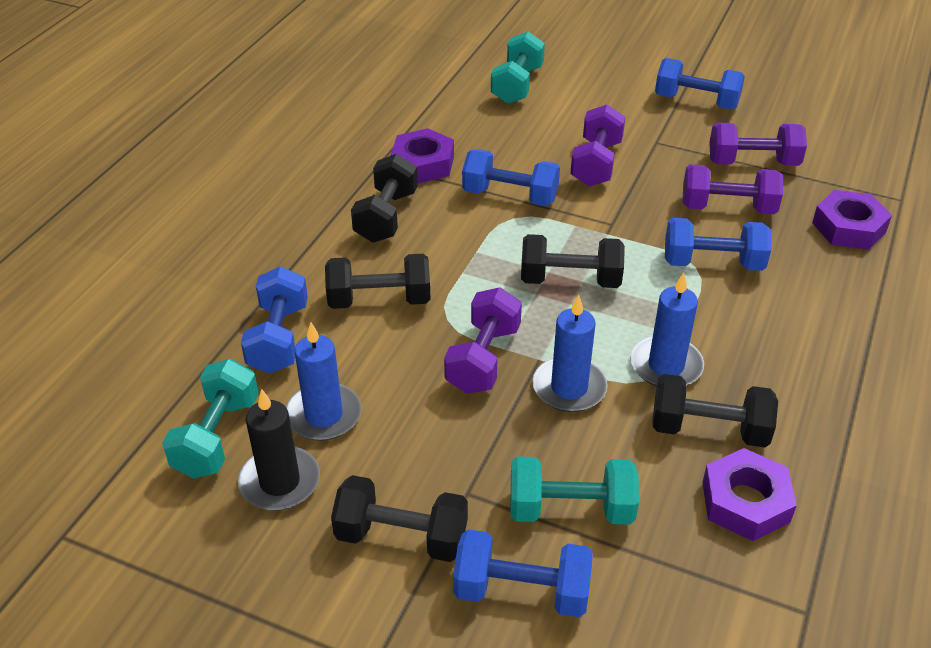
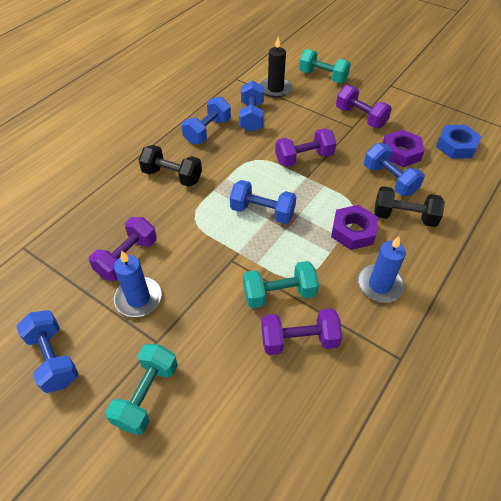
black dumbbell: 5 -> 2
blue candle: 3 -> 2
blue nut: 0 -> 1
purple nut: 3 -> 2

